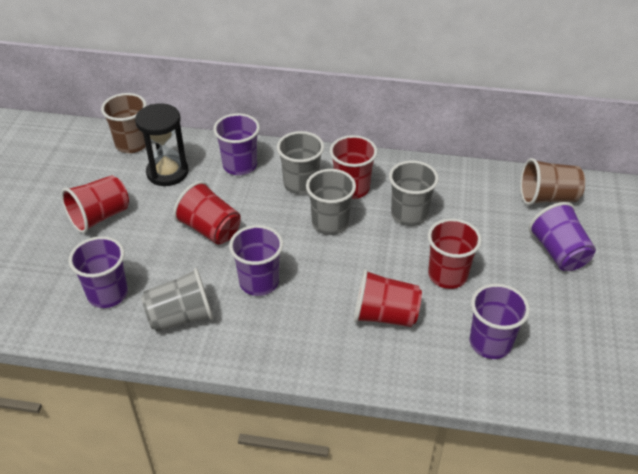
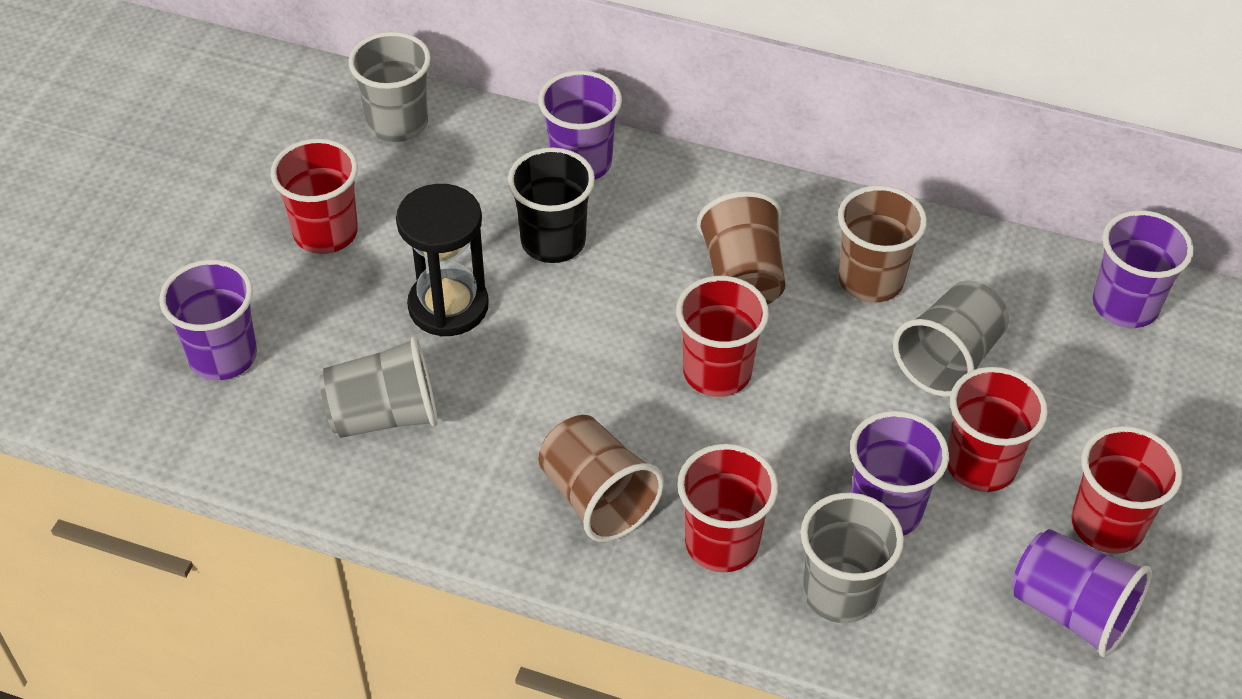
black cup: 0 -> 1
brown cup: 2 -> 3

